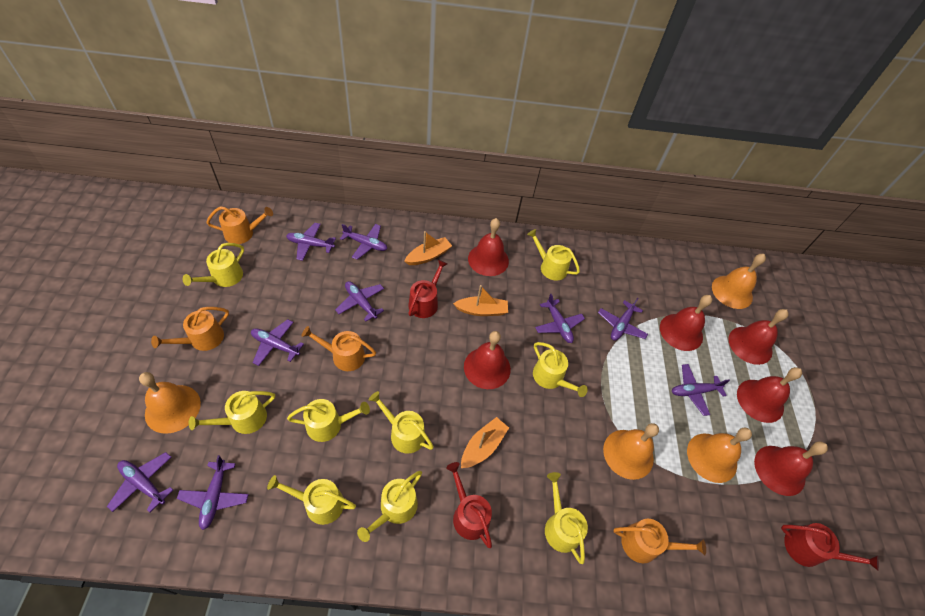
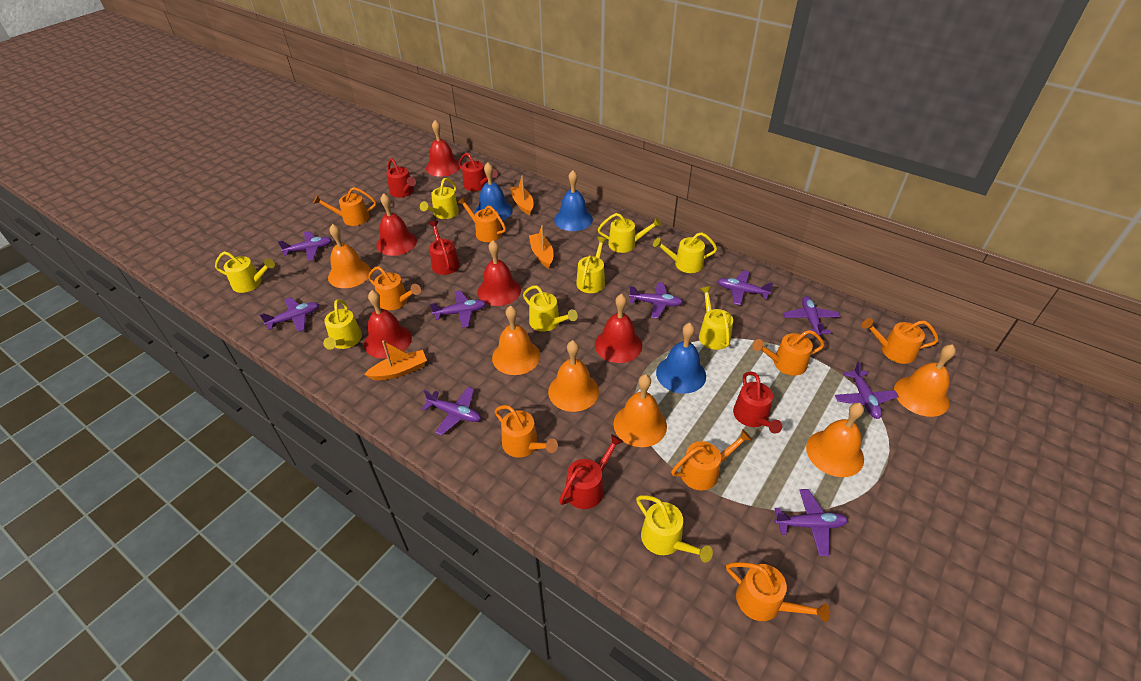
blue bell: 0 -> 3
orange bell: 4 -> 6
orange watering can: 4 -> 8
red bell: 6 -> 5
red watering can: 3 -> 5

